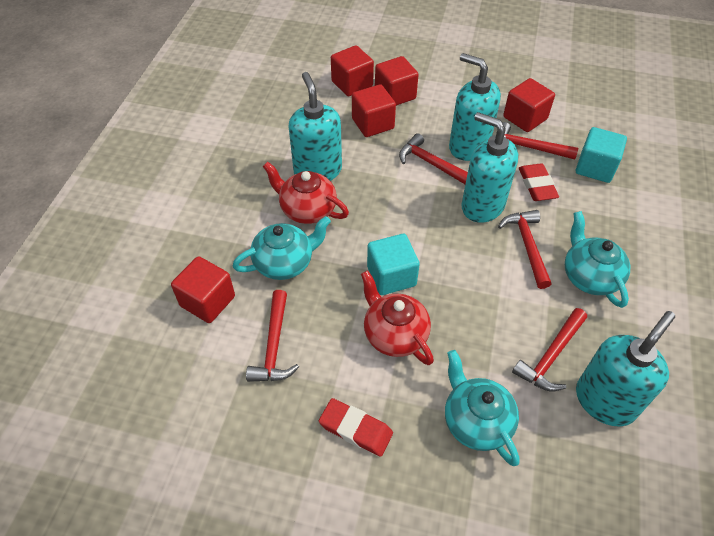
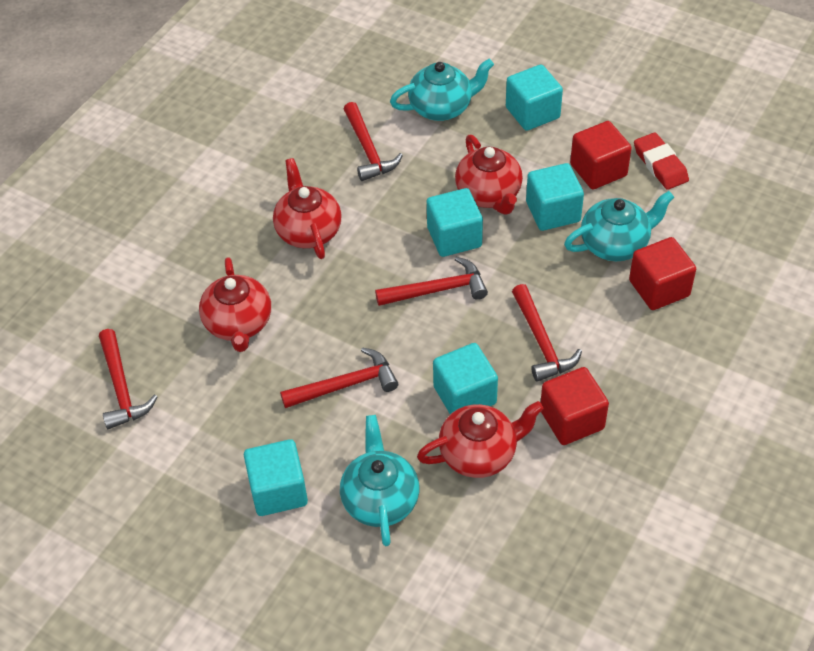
red cube: 5 -> 3
red eraser: 2 -> 1
red teapot: 2 -> 4
turquoise cube: 2 -> 5
turquoise soap dispenser: 4 -> 0

